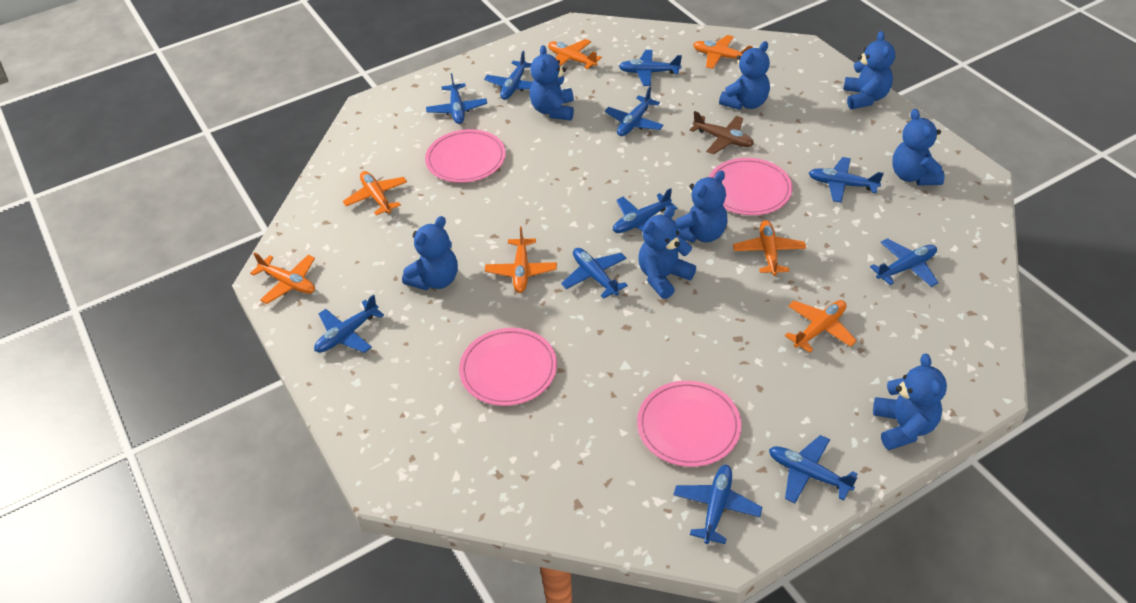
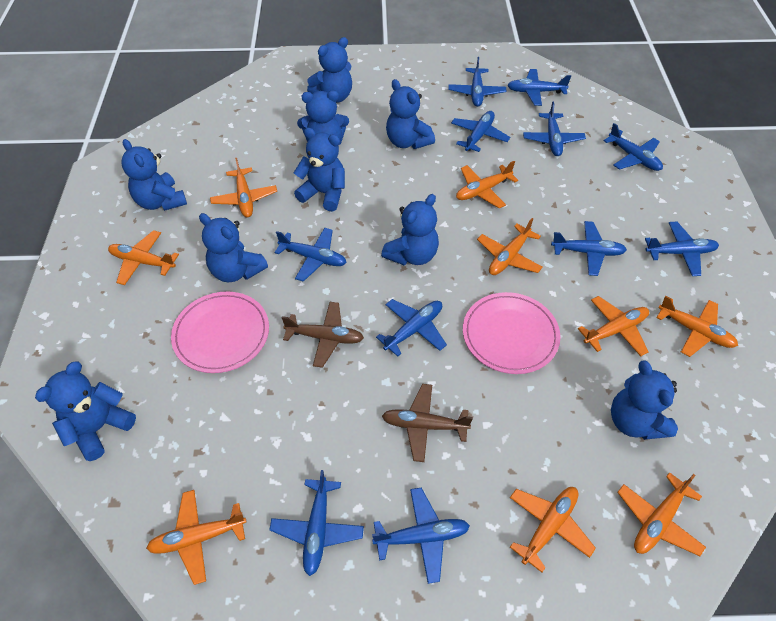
blue teddy bear: 8 -> 9
brown plane: 1 -> 2
orange plane: 7 -> 9
pink plate: 4 -> 2

